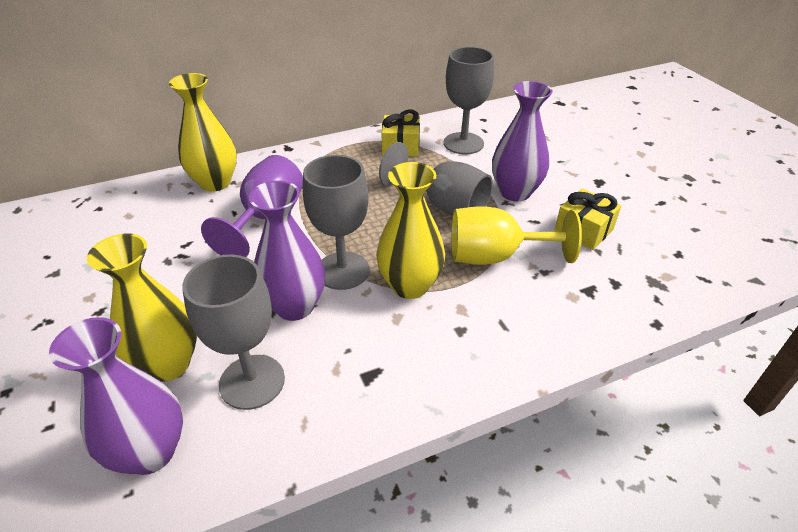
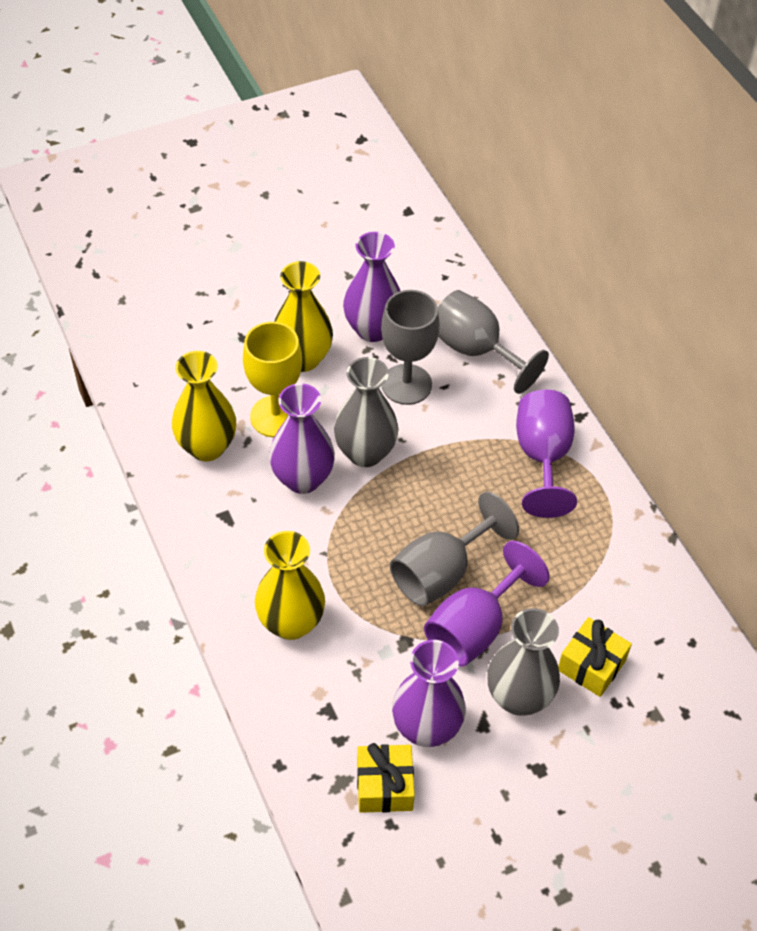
grey goblet: 4 -> 3
grey vase: 0 -> 2
purple goblet: 1 -> 2

